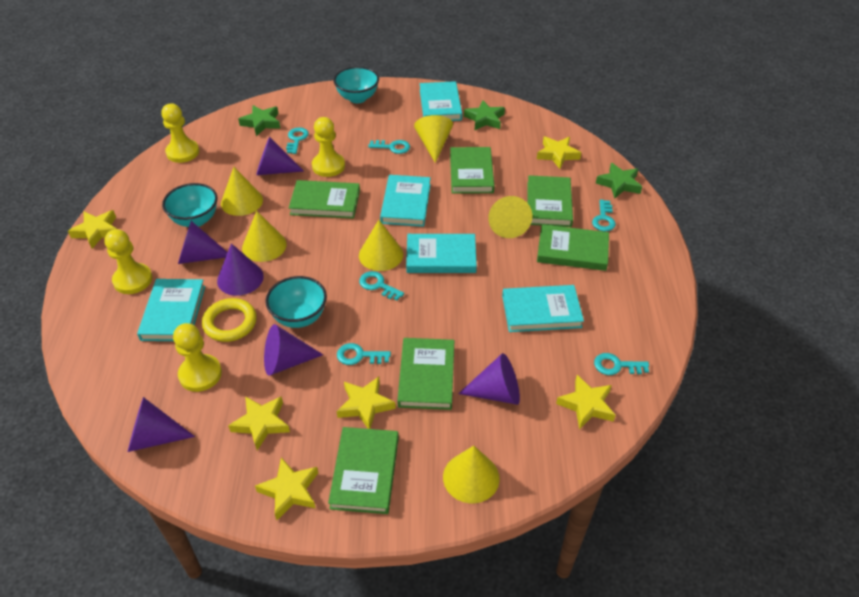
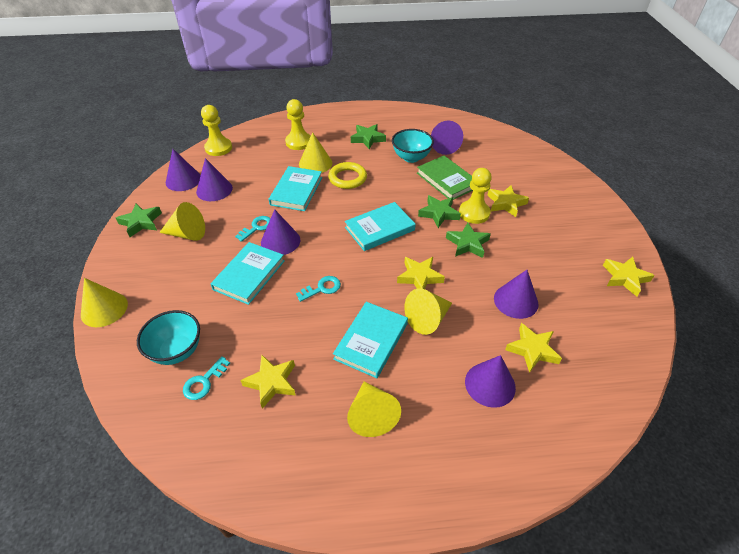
green book: 6 -> 1
green star: 3 -> 4
turquoise book: 5 -> 4
turquoise bowl: 3 -> 2
turquoise key: 6 -> 3
yellow cone: 6 -> 5
yellow pawn: 4 -> 3
yellow star: 6 -> 5

